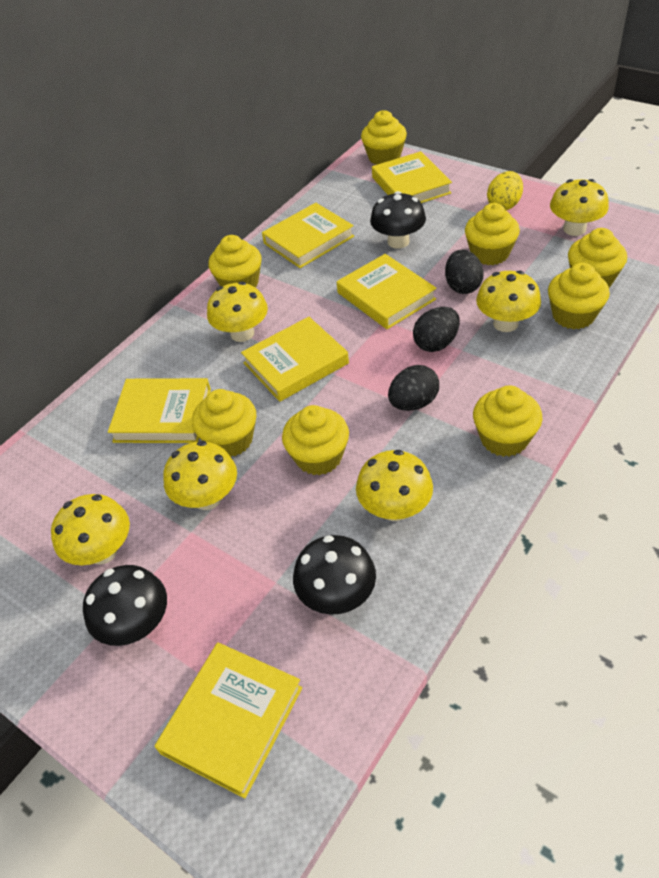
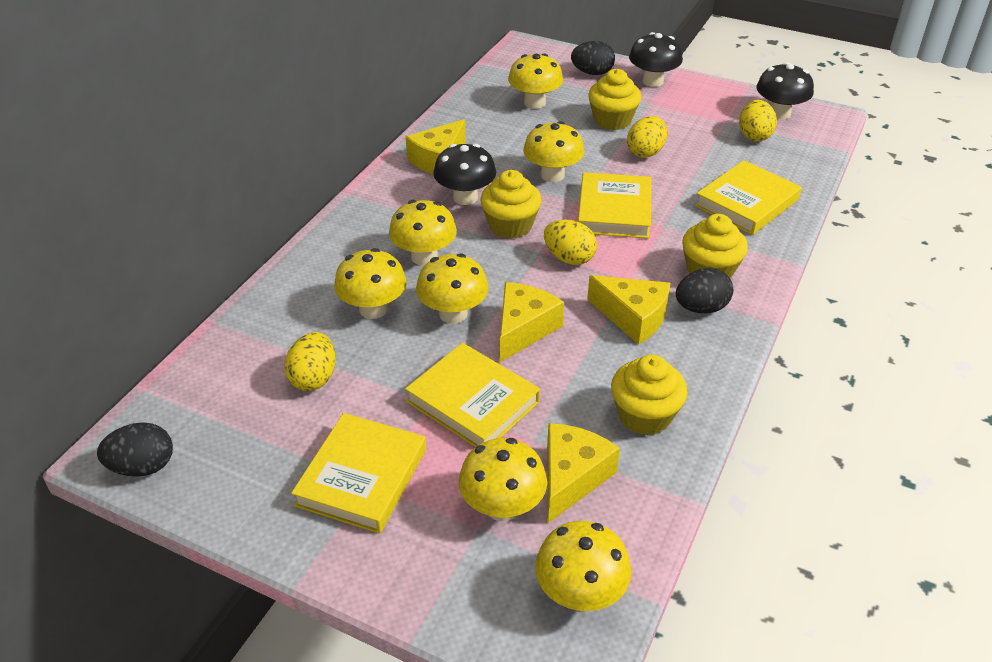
yellow book: 6 -> 4
yellow cheese: 0 -> 4
yellow cupcake: 8 -> 4
yellow egg: 1 -> 4
yellow mushroom: 6 -> 7

